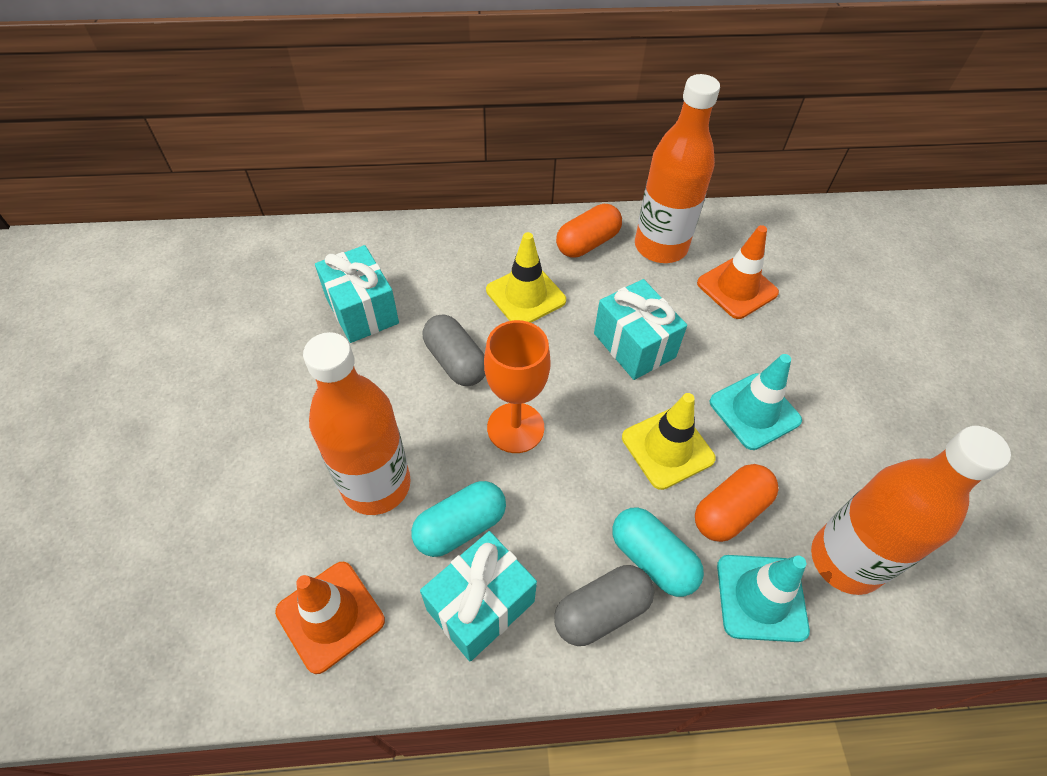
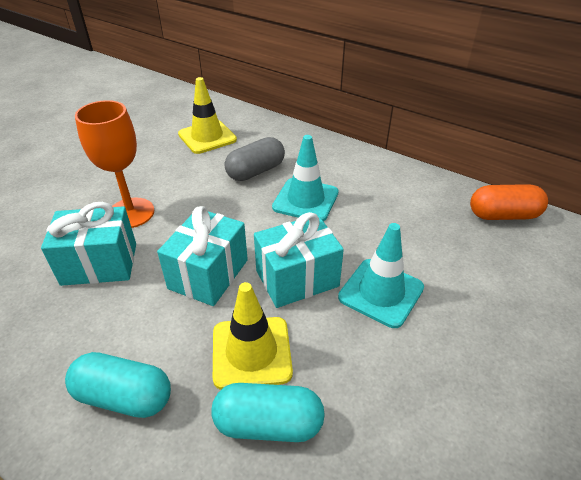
grey capsule: 2 -> 1
orange bottle: 3 -> 0
orange capsule: 2 -> 1
orange traffic cone: 2 -> 0

